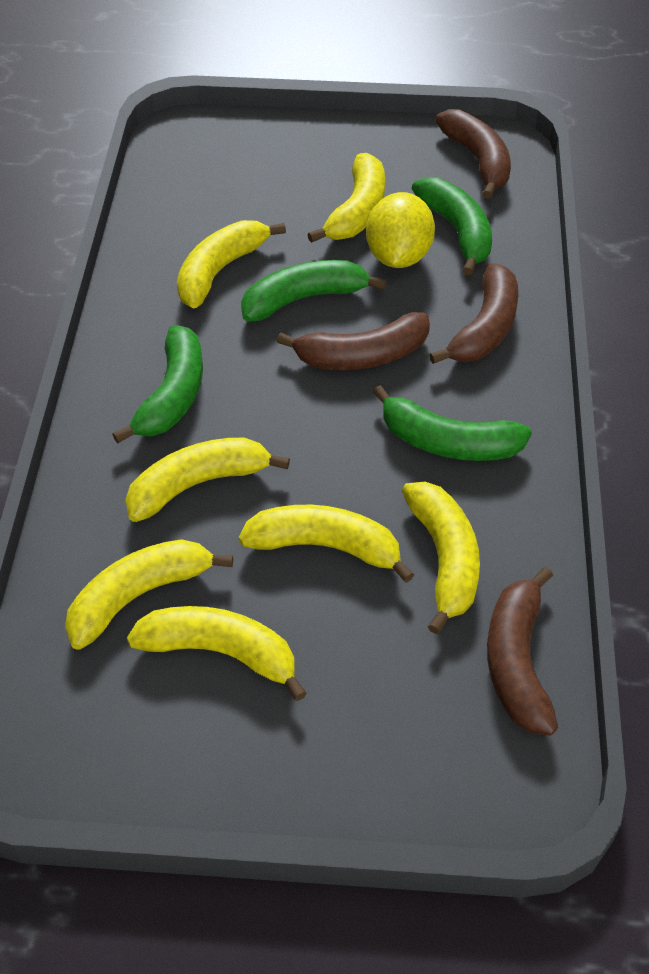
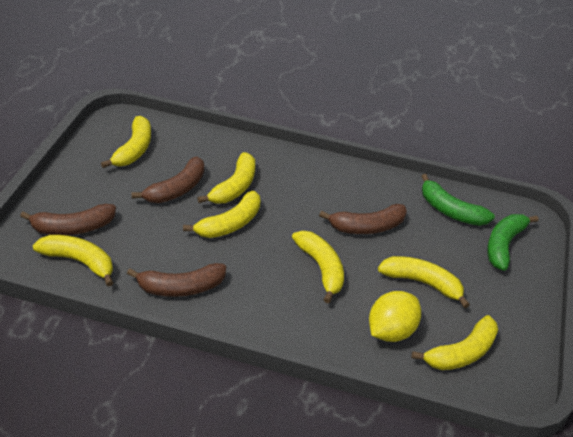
green banana: 4 -> 2

